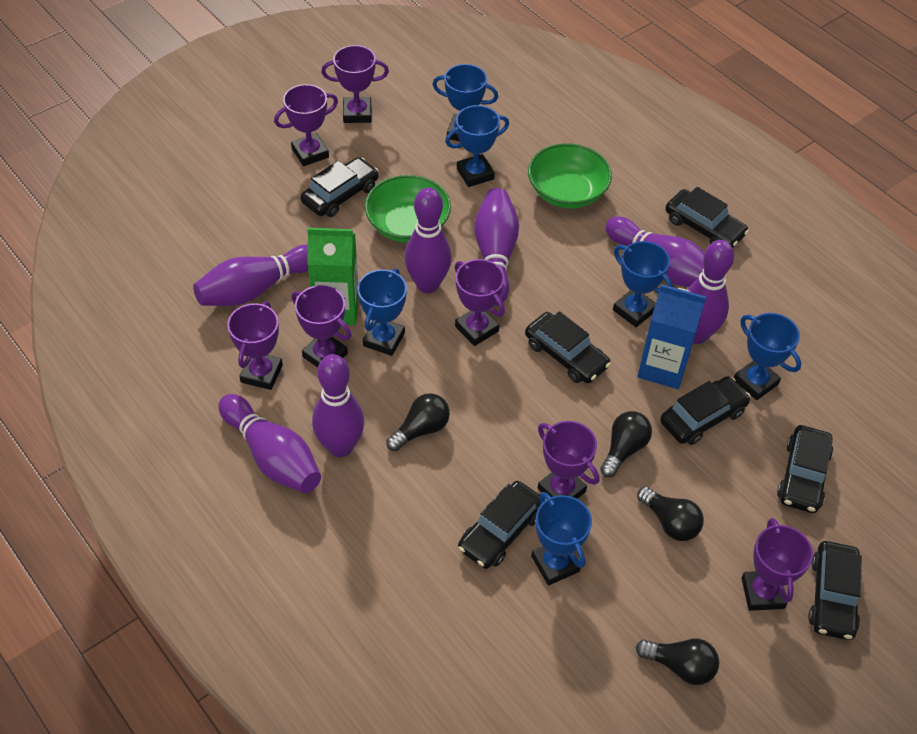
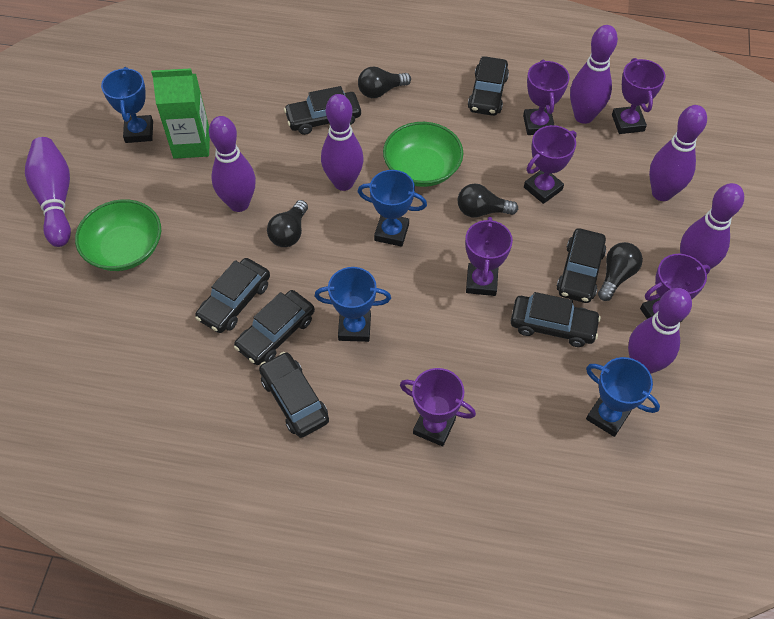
blue carton: 1 -> 0
blue trophy: 6 -> 4
purple trophy: 7 -> 6

